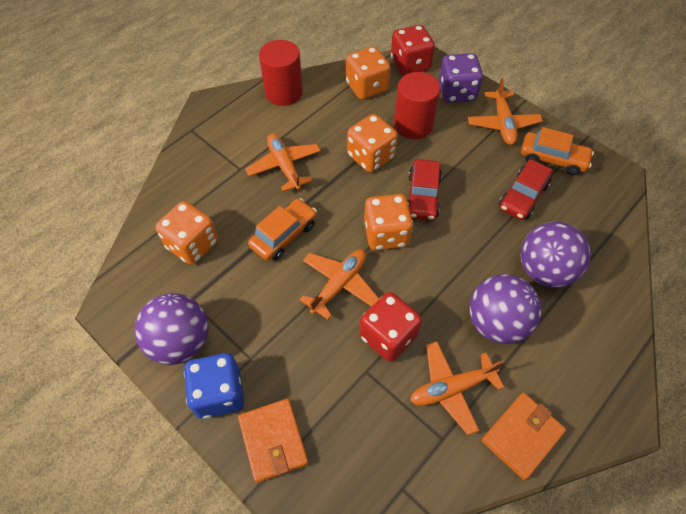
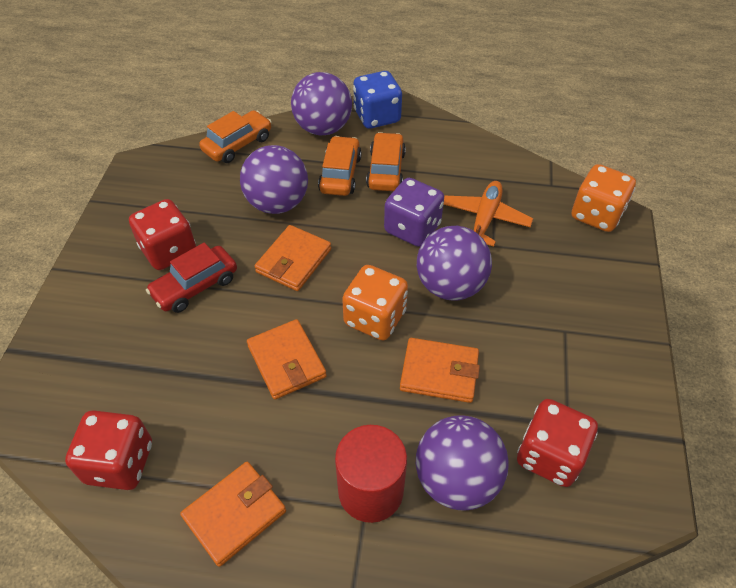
orange car: 2 -> 3
orange dice: 4 -> 2
orange plane: 4 -> 1
orange wallet: 2 -> 4
purple ball: 3 -> 4
red car: 2 -> 1
red cylinder: 2 -> 1
red dice: 2 -> 3

